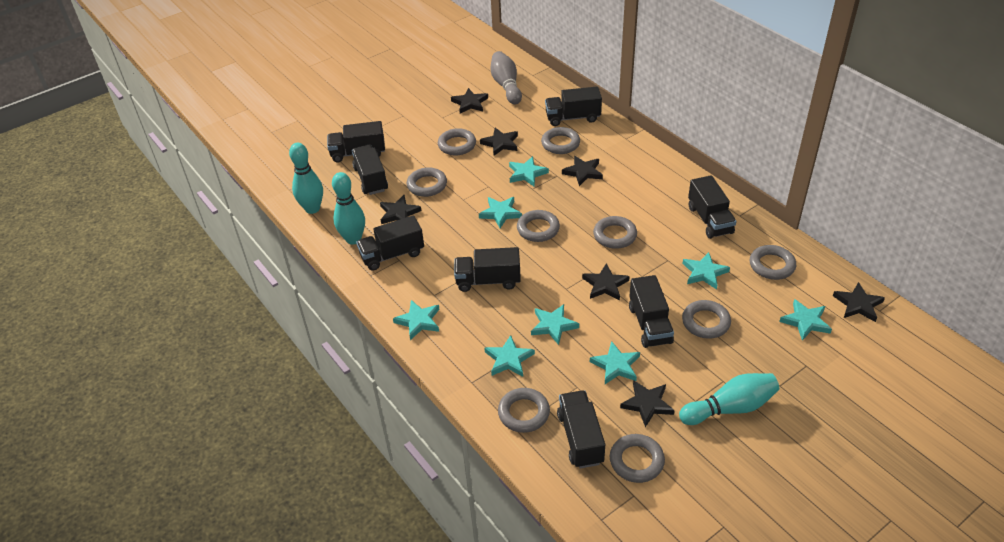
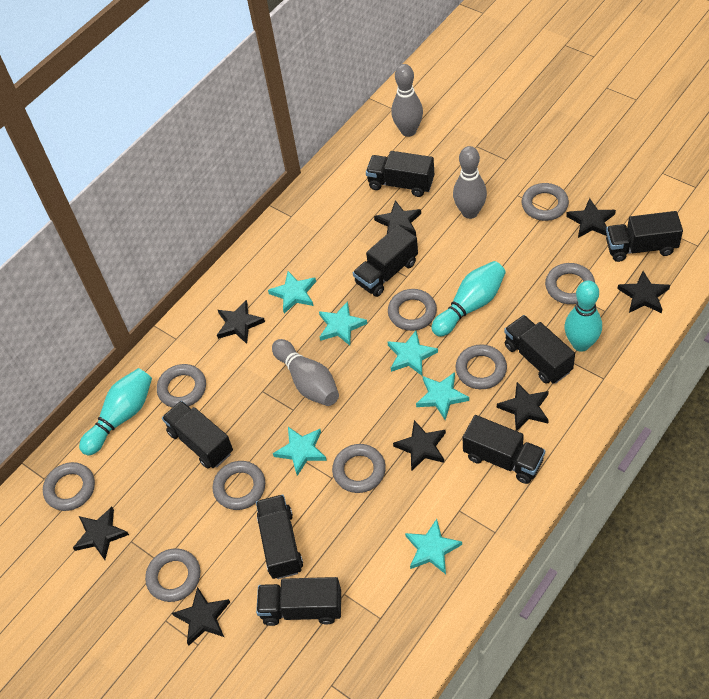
black star: 7 -> 8
grey bowling pin: 1 -> 3
turquoise star: 8 -> 6

